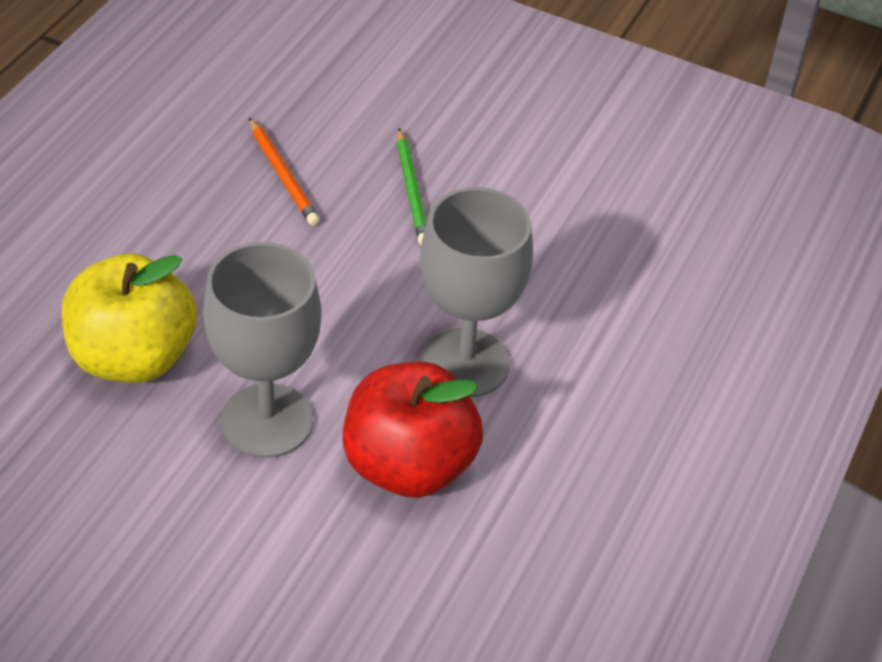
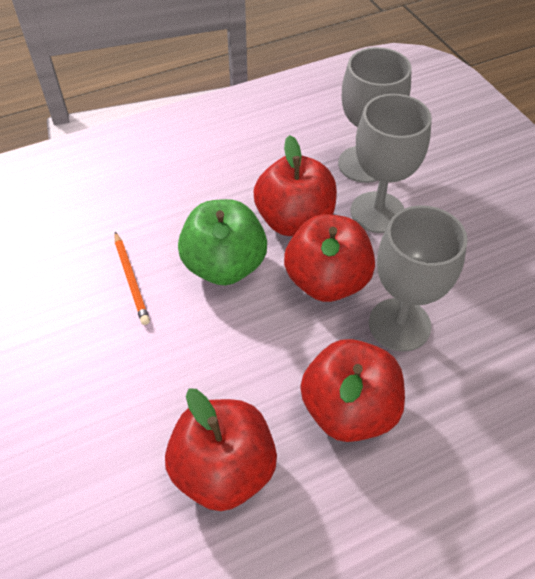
green apple: 0 -> 1
green pencil: 1 -> 0
grey goblet: 2 -> 3
red apple: 1 -> 4
yellow apple: 1 -> 0

